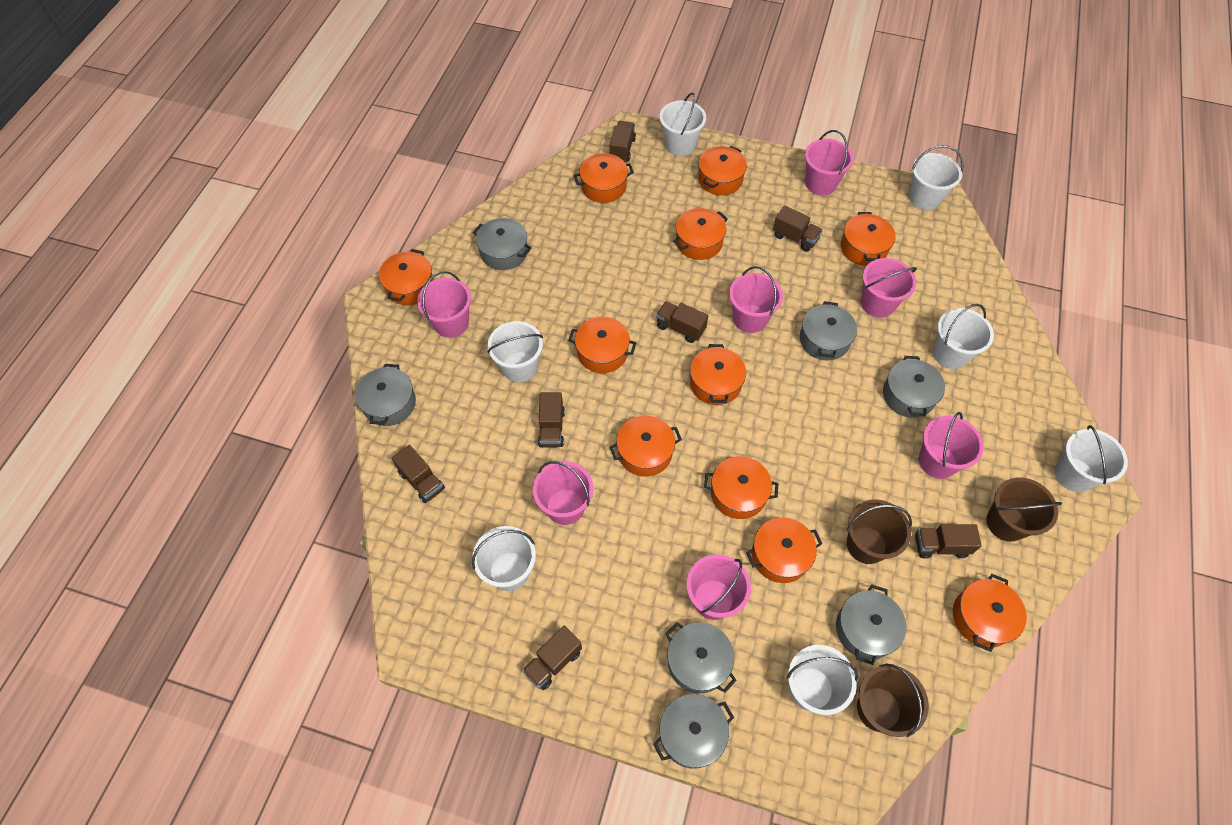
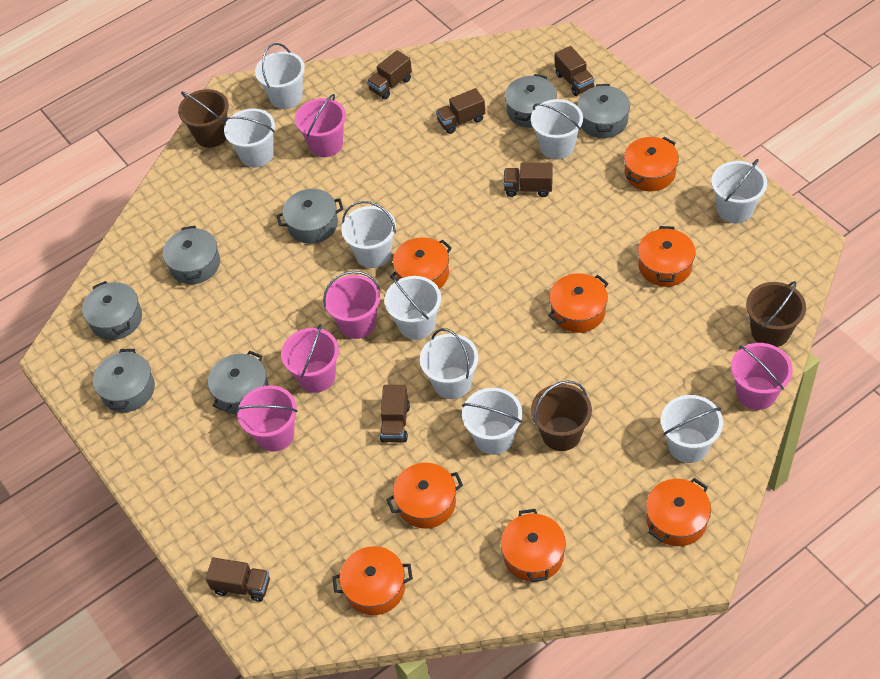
brown truck: 7 -> 6
orange pot: 11 -> 8
pink bucket: 7 -> 5
white bucket: 7 -> 9

